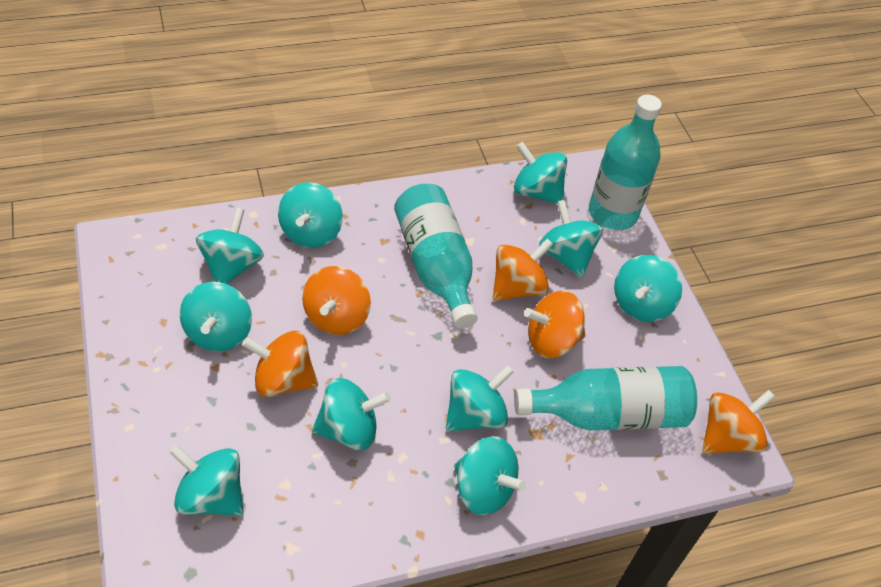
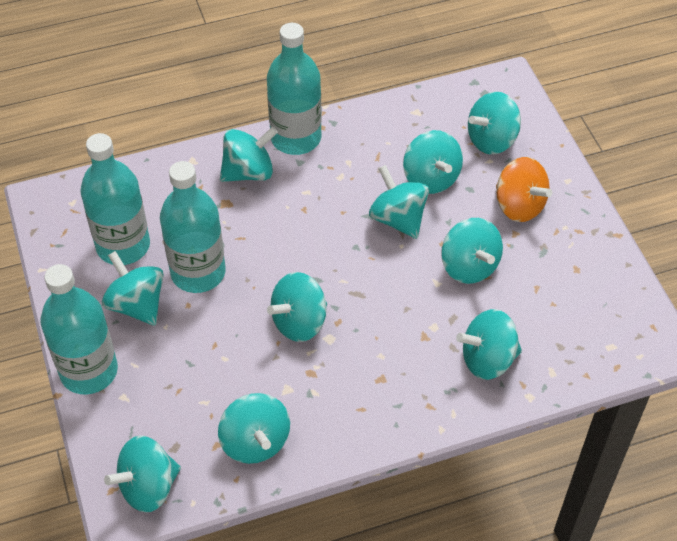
orange spinning top: 5 -> 1
turquoise bottle: 3 -> 4

